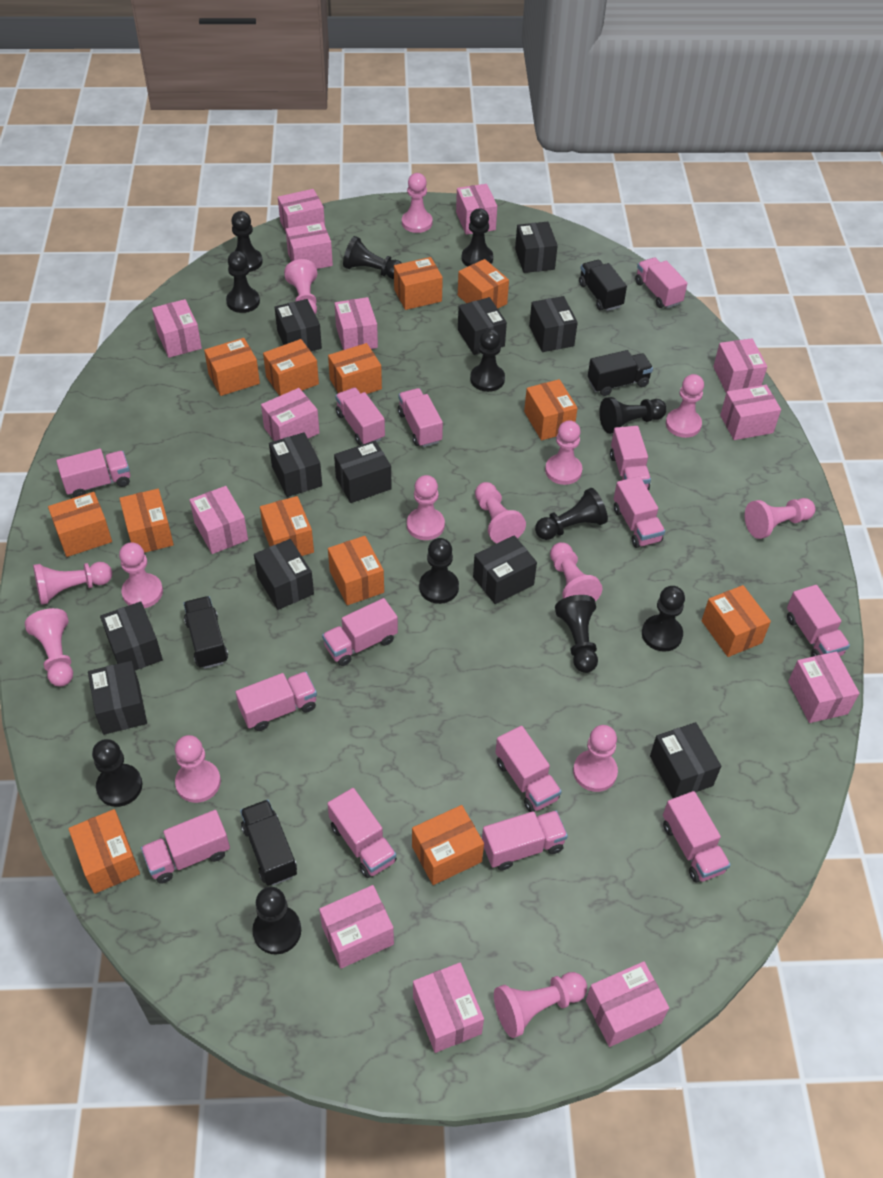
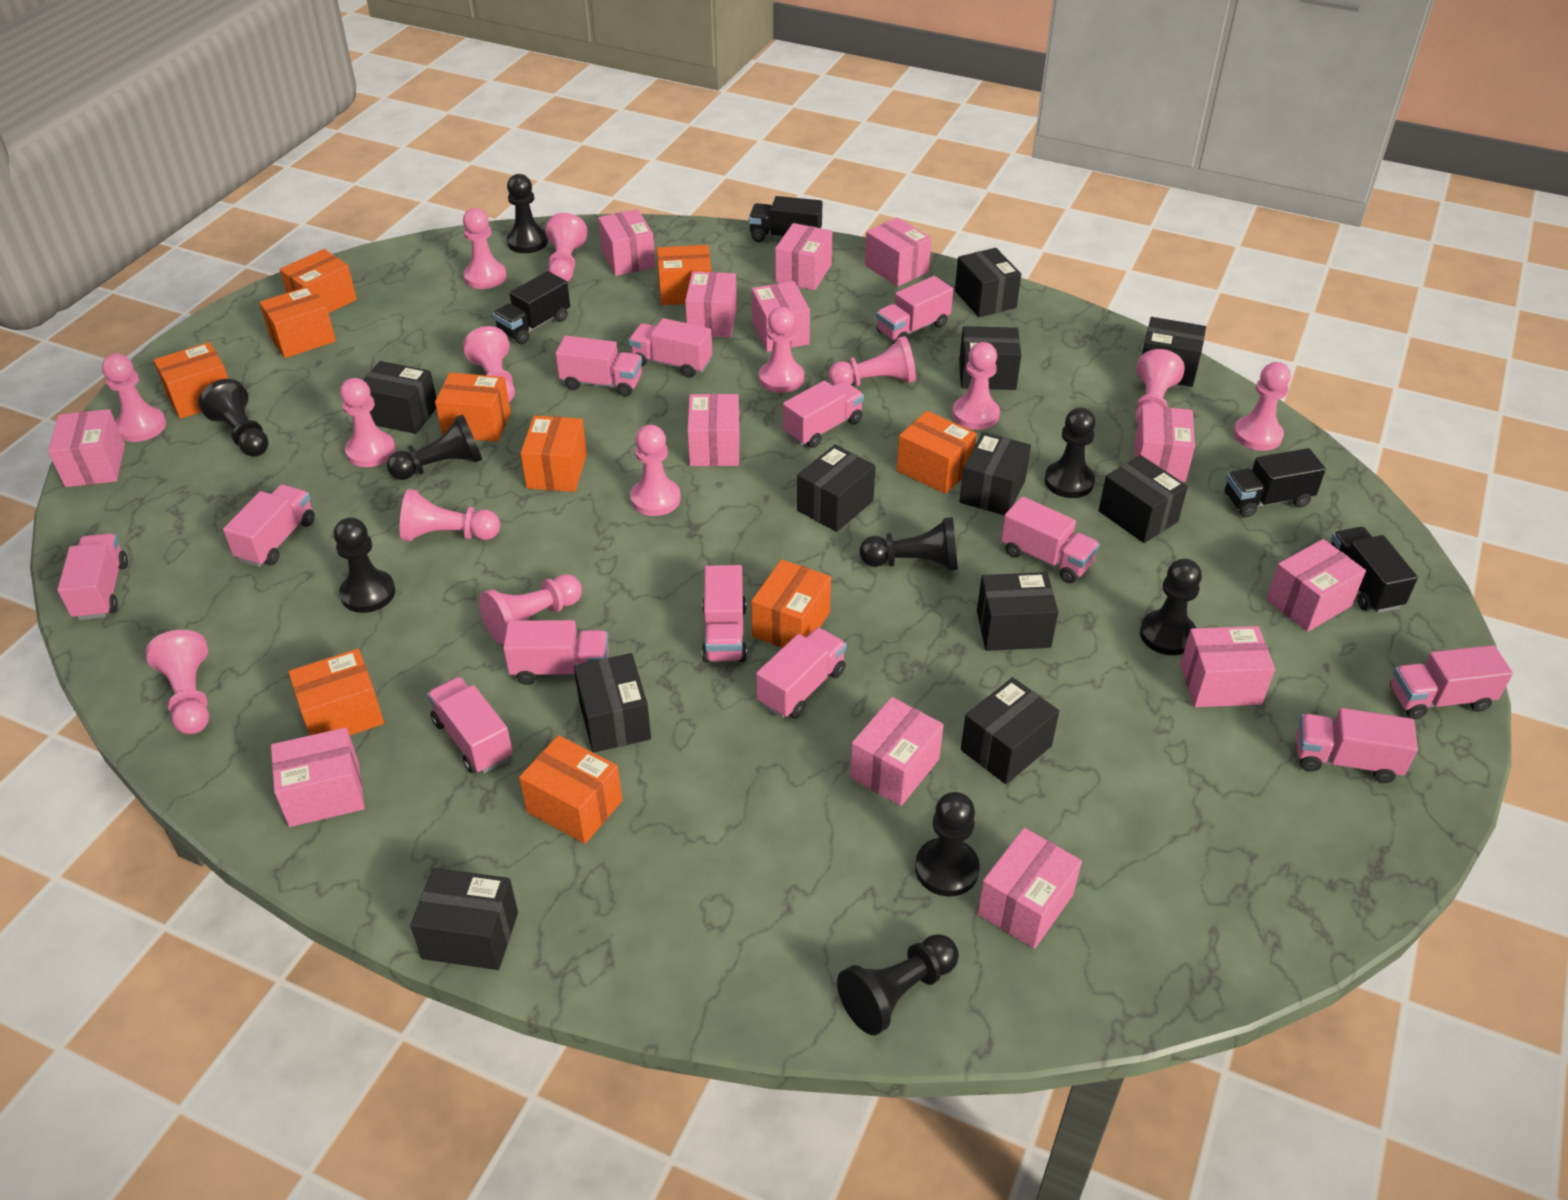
black pawn: 12 -> 9
orange box: 13 -> 10
pink truck: 14 -> 13

